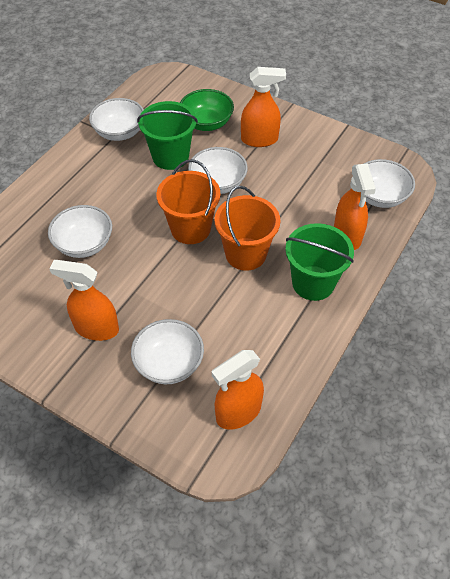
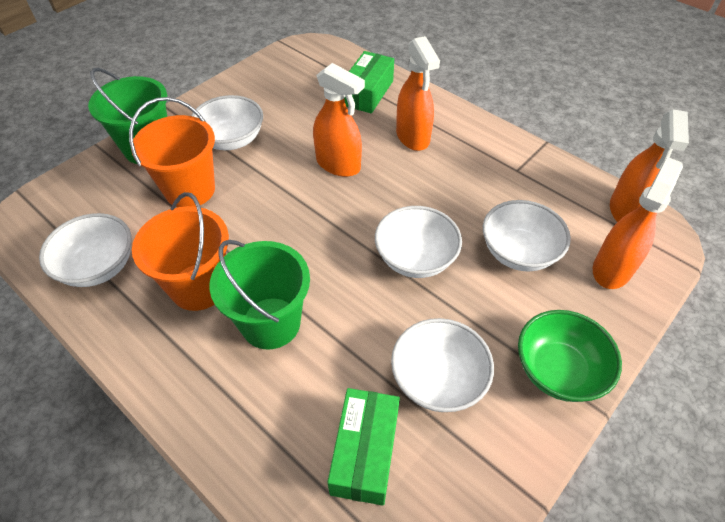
green box: 0 -> 2

